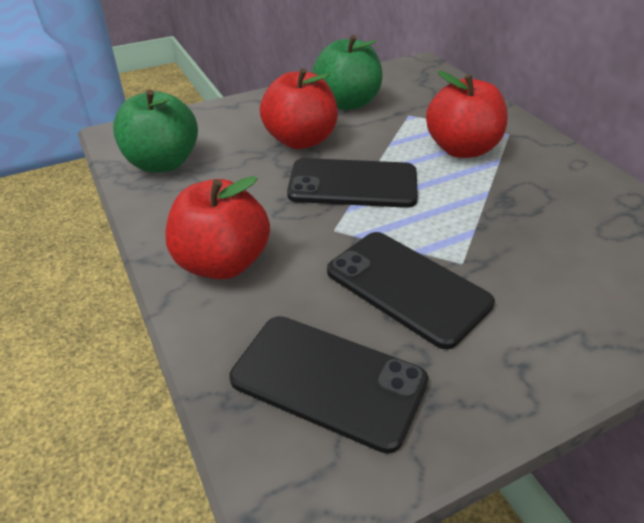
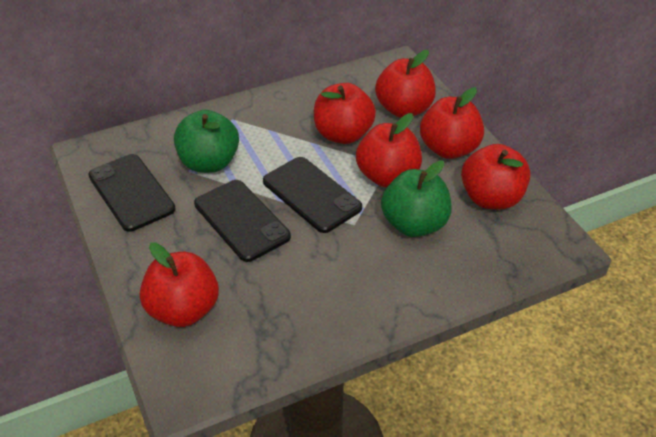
red apple: 3 -> 6

